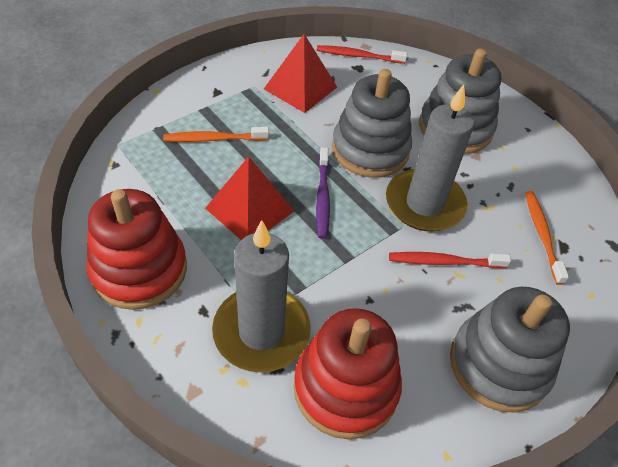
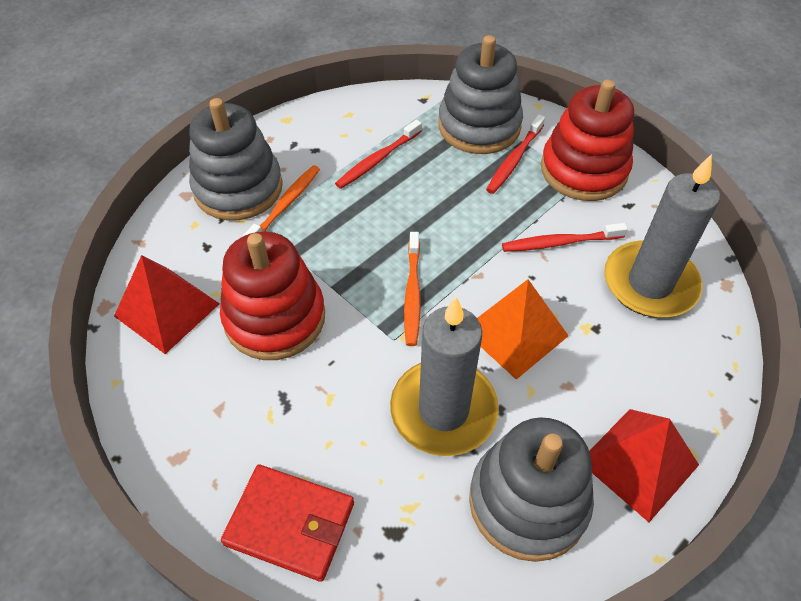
orange pyramid: 0 -> 1
purple toothbrush: 1 -> 0
red toothbrush: 2 -> 3
red wallet: 0 -> 1

